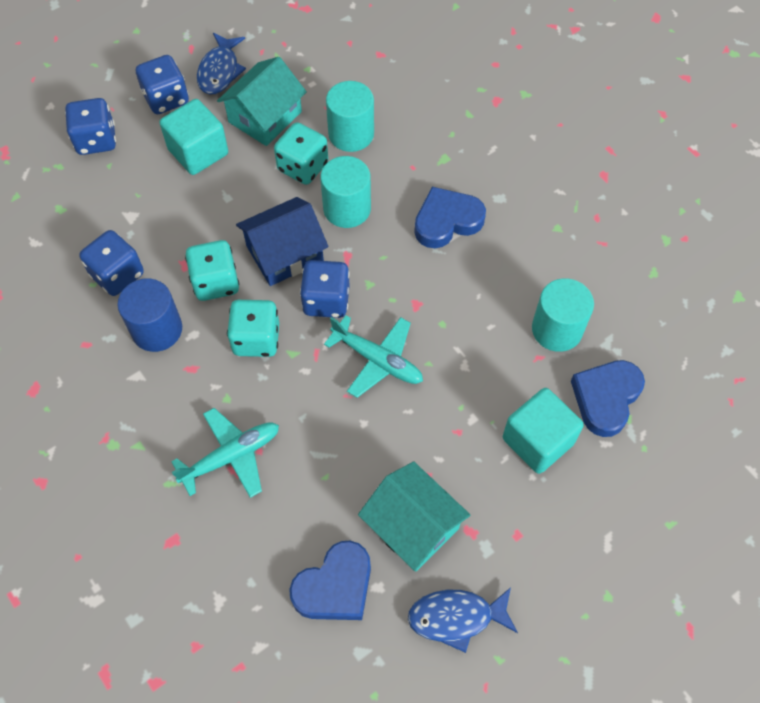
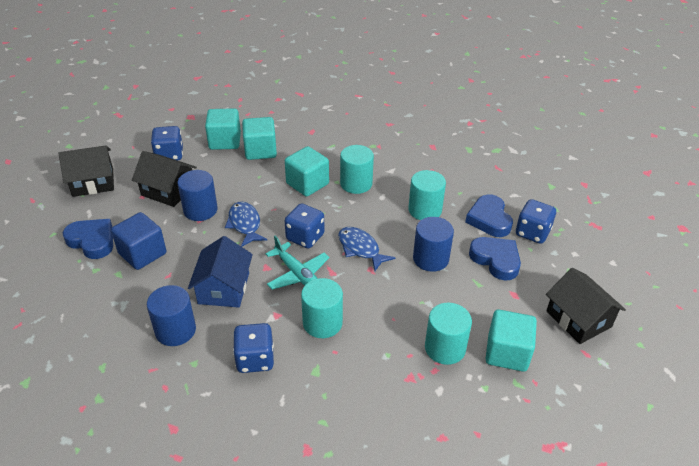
black house: 0 -> 3
blue cube: 0 -> 1
blue cylinder: 1 -> 3
turquoise cube: 2 -> 4
turquoise cylinder: 3 -> 4
turquoise dice: 3 -> 0
turquoise house: 2 -> 0
turquoise plane: 2 -> 1

